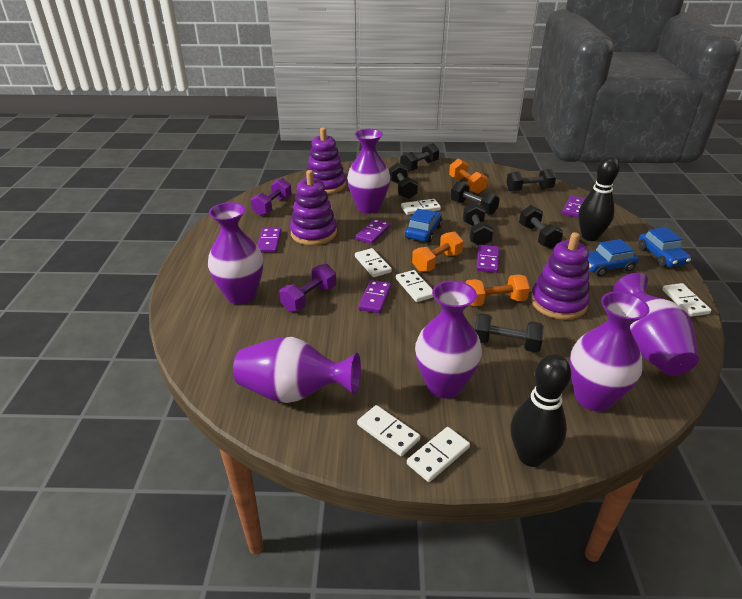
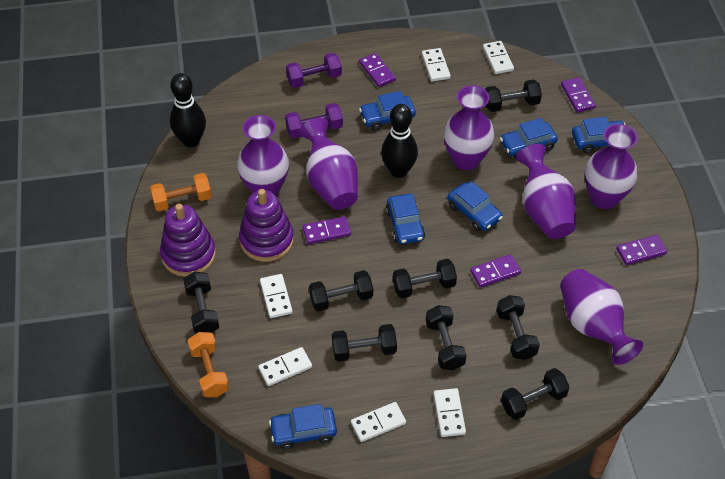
black dumbbell: 7 -> 8
blue car: 3 -> 6
orange dumbbell: 3 -> 2
purple stacking toy: 3 -> 2

